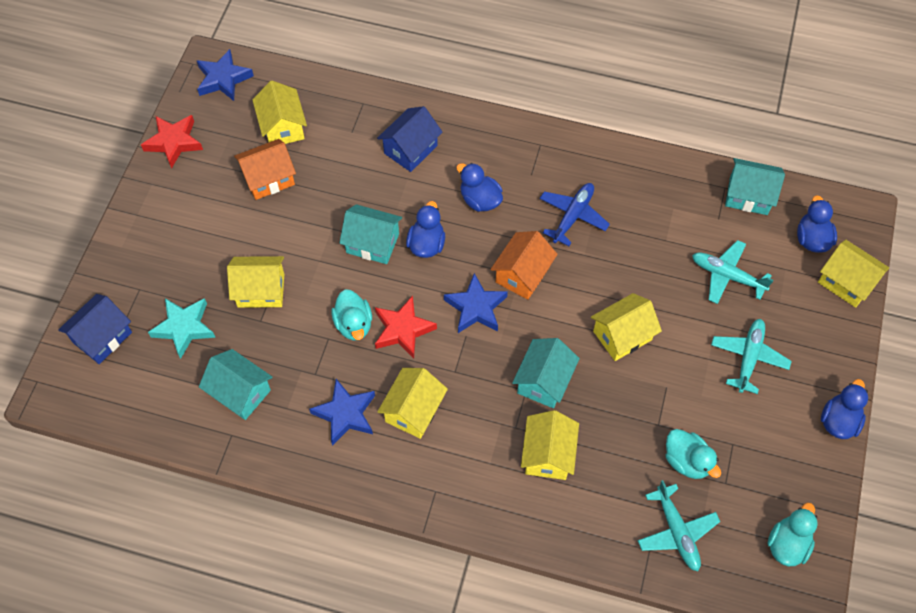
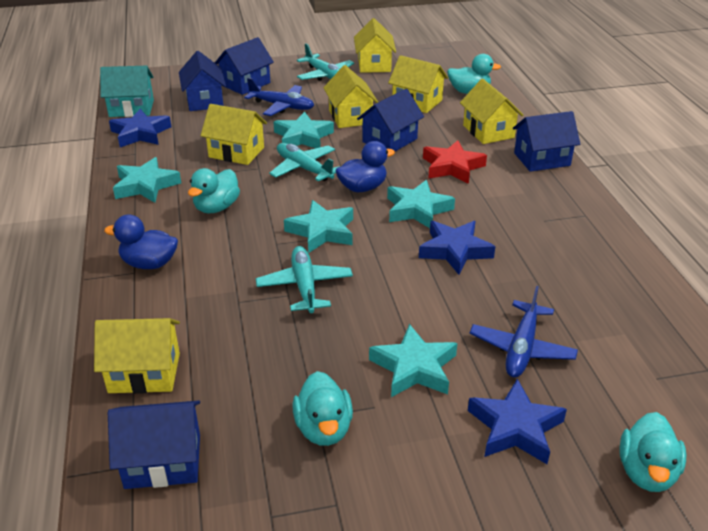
blue duck: 4 -> 2
blue house: 2 -> 5
blue plane: 1 -> 2
orange house: 2 -> 0
red star: 2 -> 1
turquoise duck: 3 -> 4
turquoise house: 4 -> 1
turquoise star: 1 -> 5

